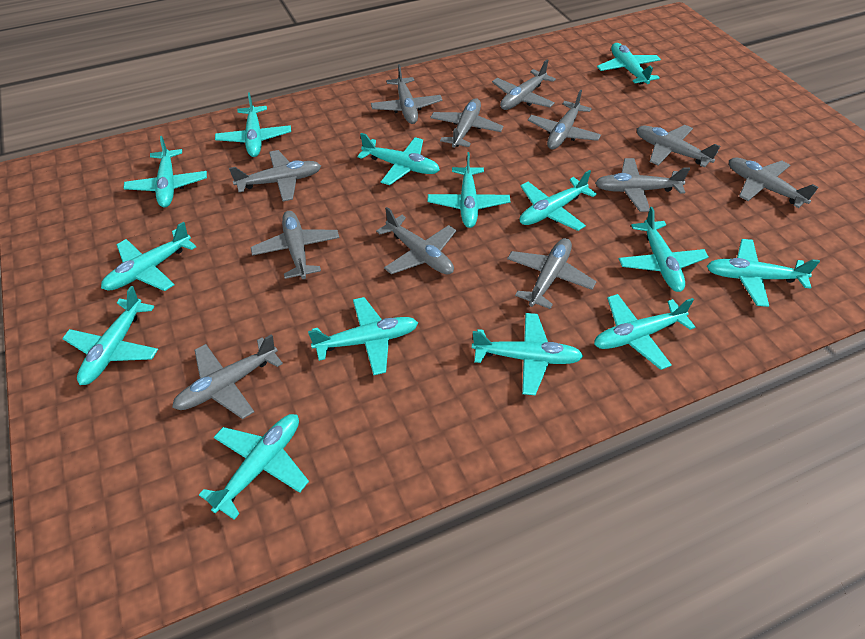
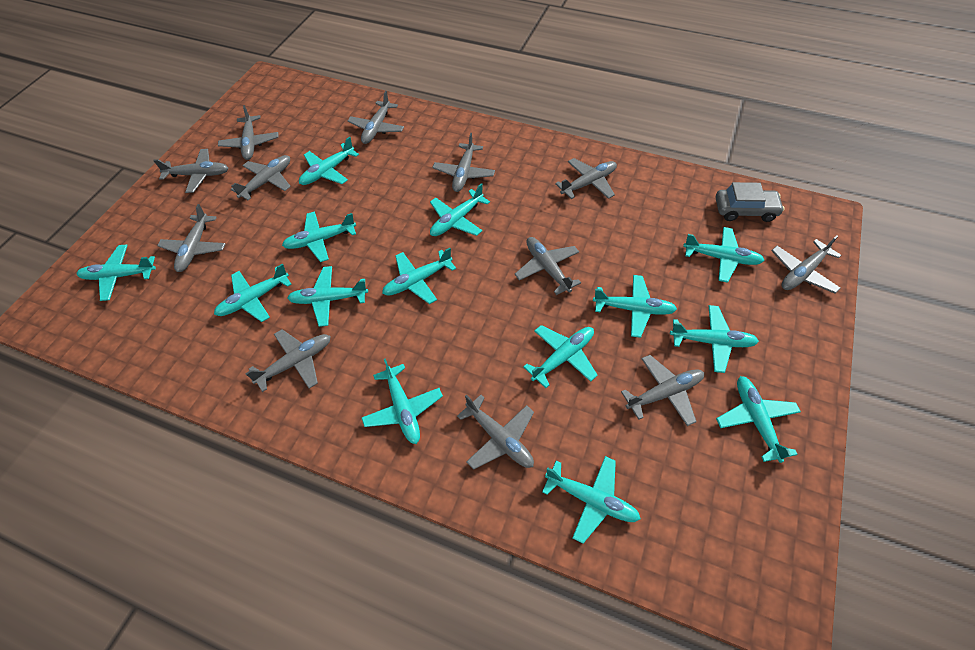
grey car: 0 -> 1

